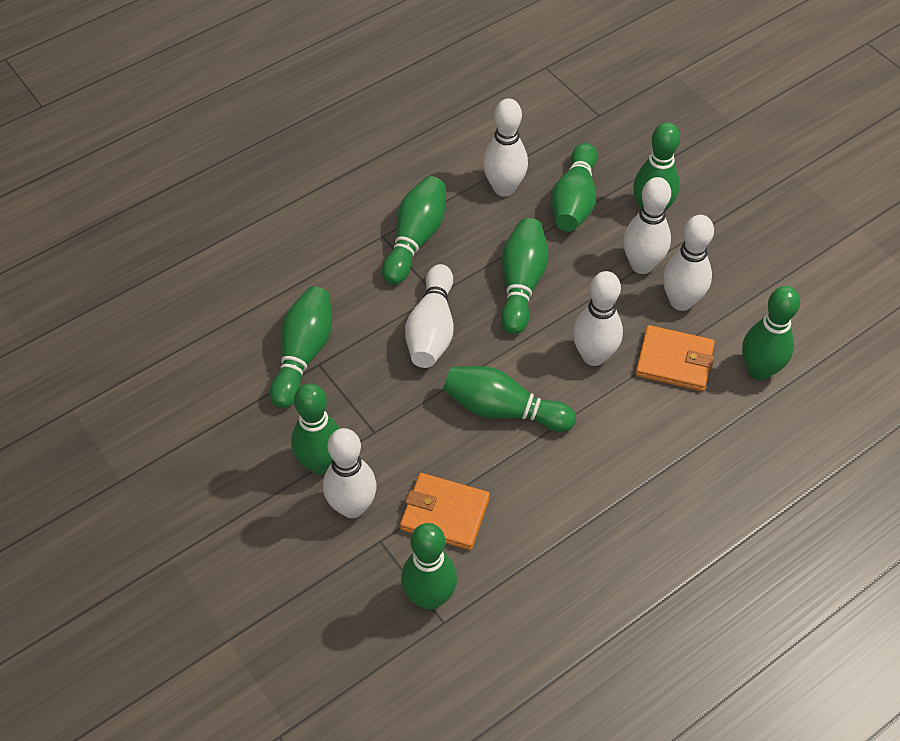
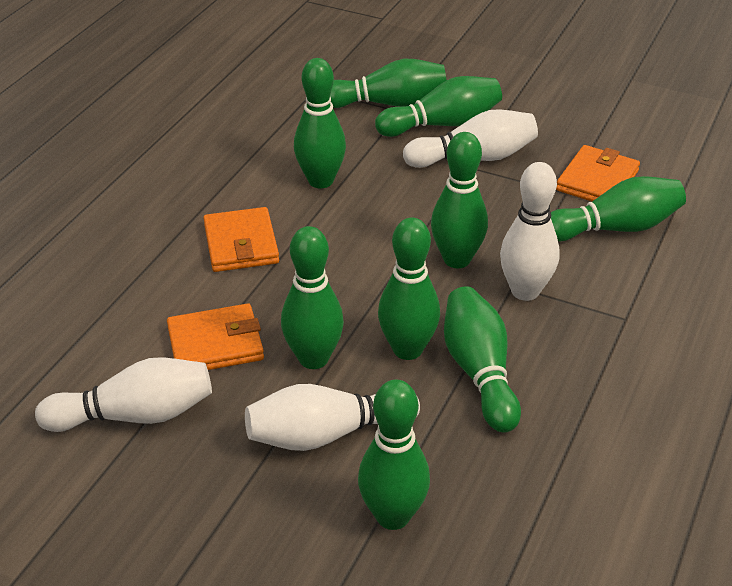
orange wallet: 2 -> 3
white bowling pin: 6 -> 4

